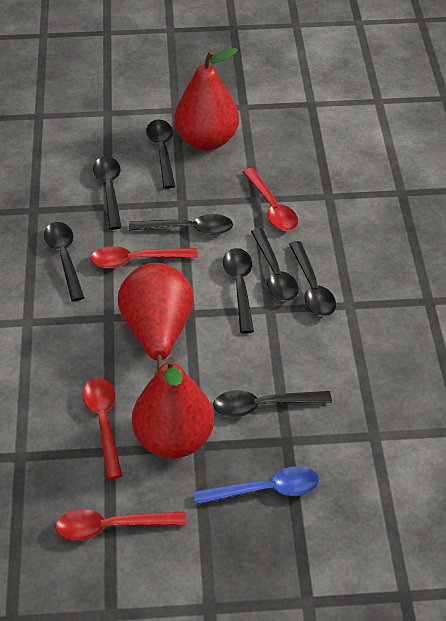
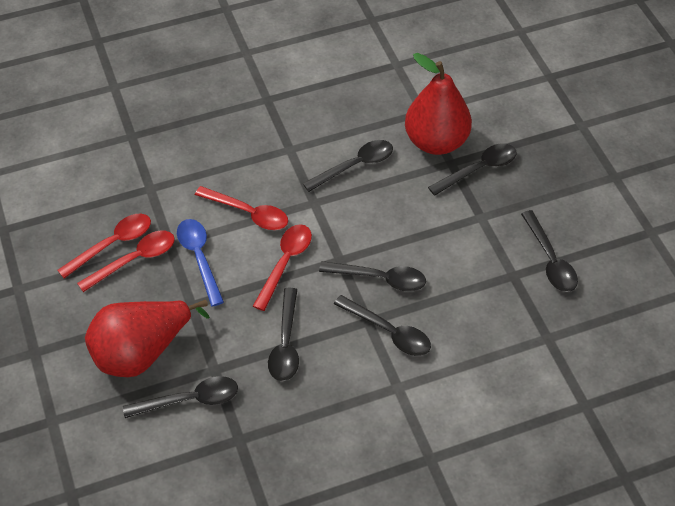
black spoon: 8 -> 7
red pear: 3 -> 2

